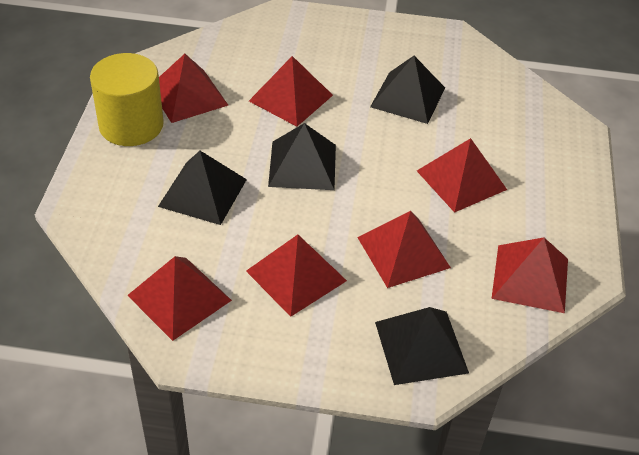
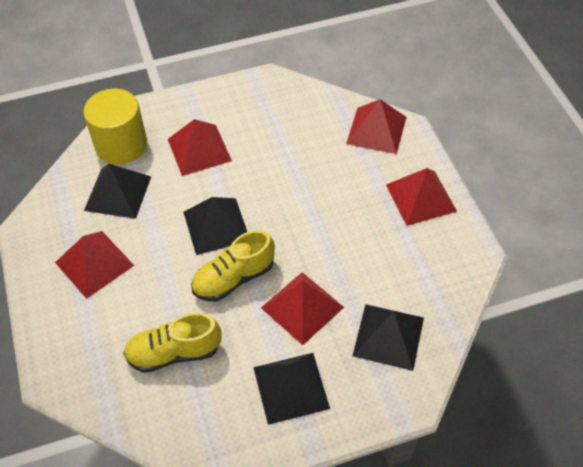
red pyramid: 7 -> 5
yellow shoe: 0 -> 2

